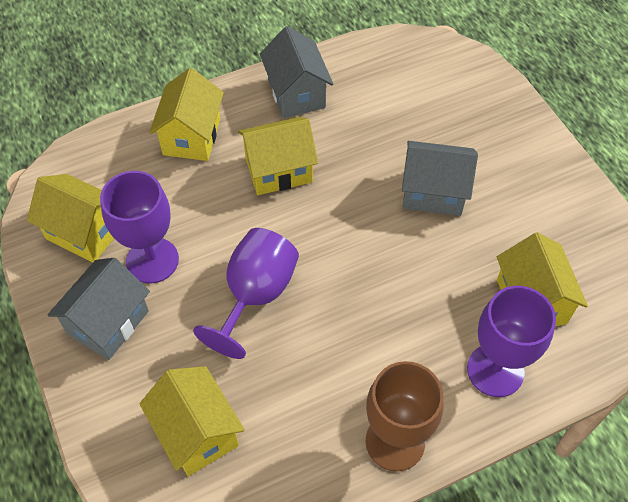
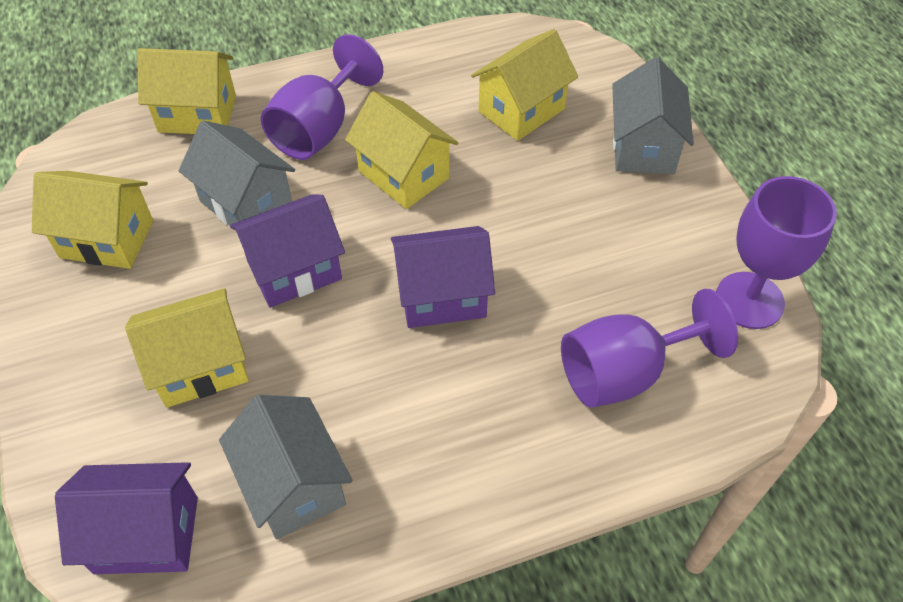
brown goblet: 1 -> 0
purple house: 0 -> 3

